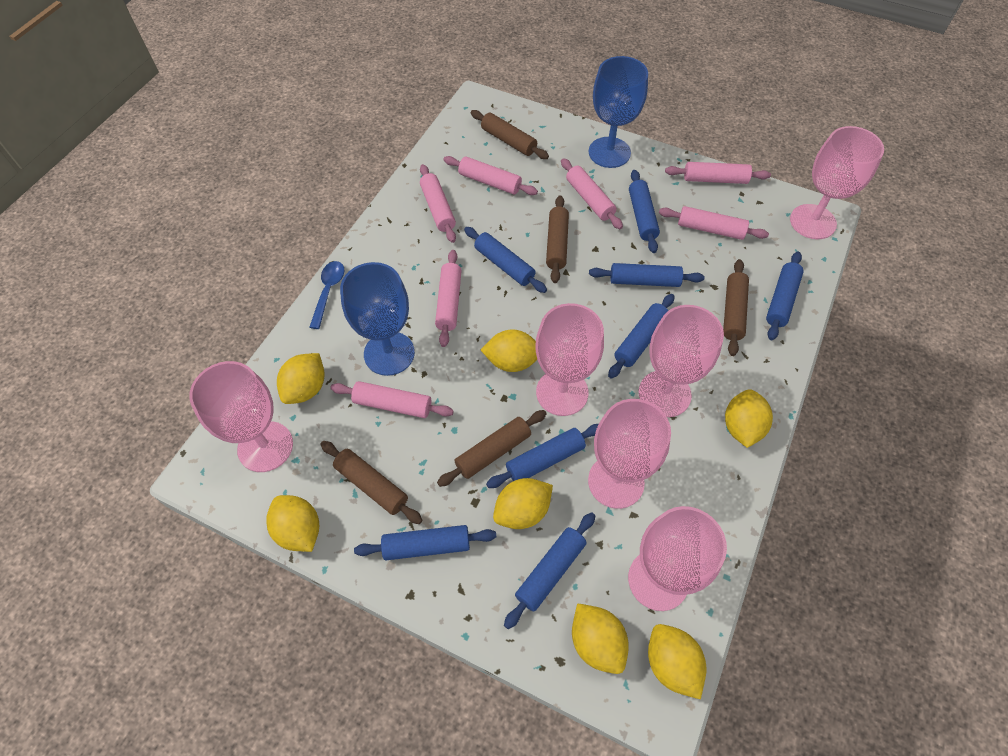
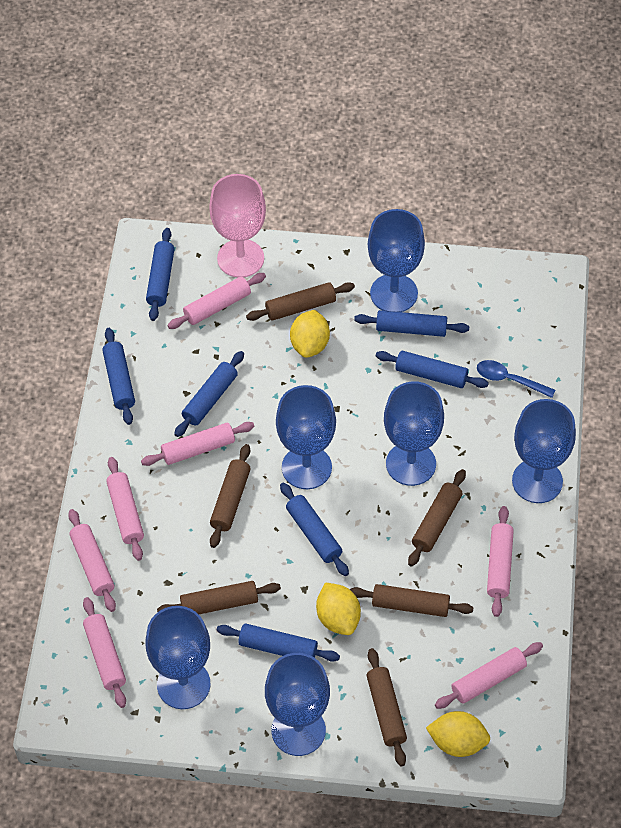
blue goblet: 2 -> 6
blue rolling pin: 8 -> 7
brown rolling pin: 5 -> 6
pink goblet: 6 -> 1
yellow lemon: 7 -> 3

